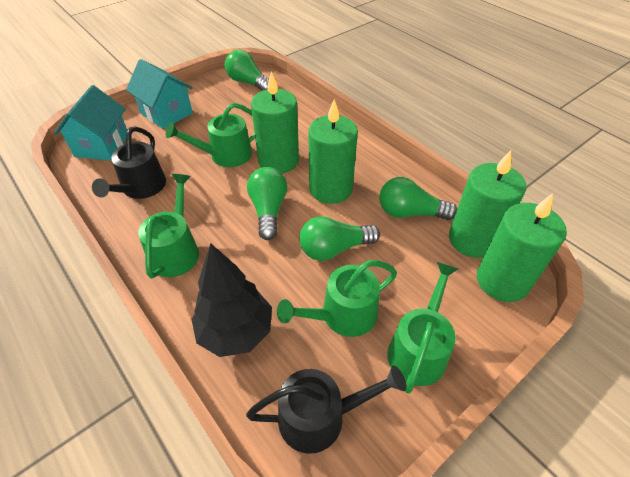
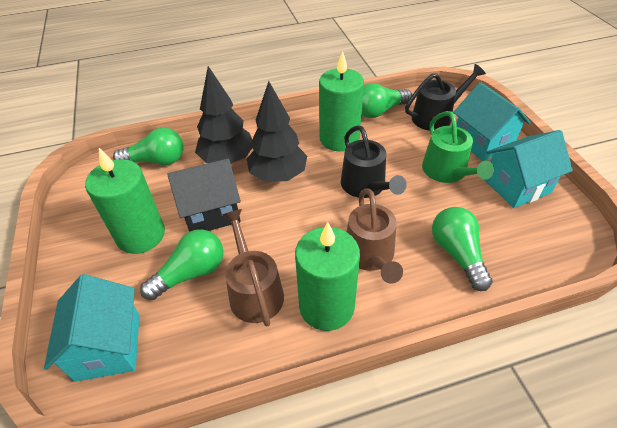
black house: 0 -> 1
black tree: 1 -> 2
brown watering can: 0 -> 2
green candle: 4 -> 3
green watering can: 4 -> 1
turquoise house: 2 -> 3

